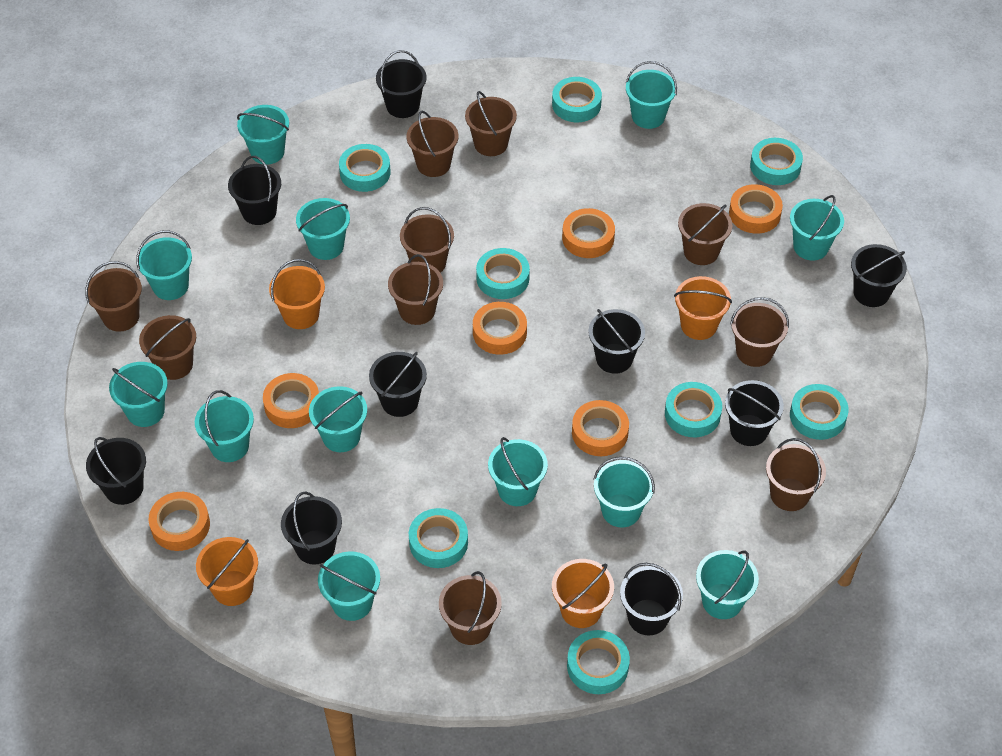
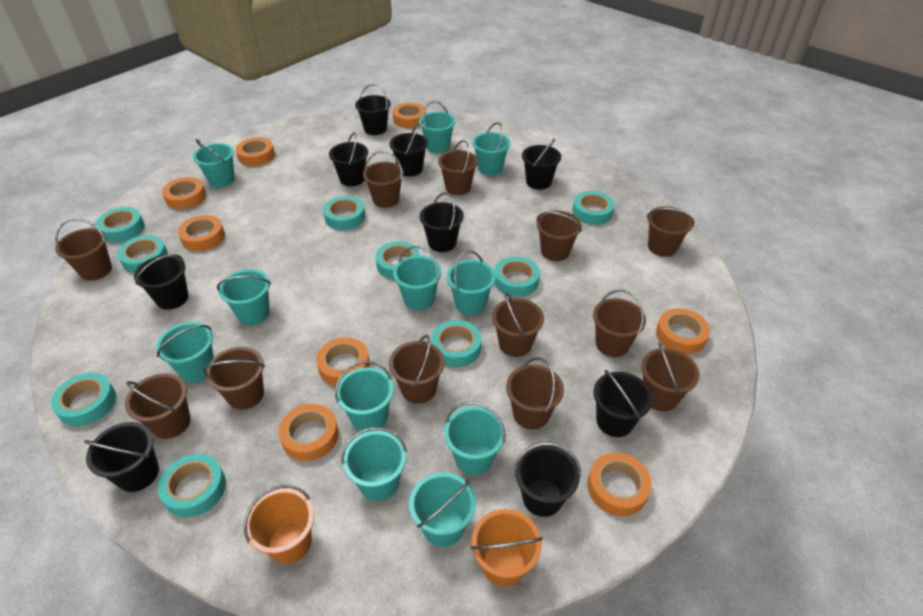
brown bucket: 10 -> 12
orange bucket: 4 -> 2
orange tape: 6 -> 8
turquoise bucket: 12 -> 11
turquoise tape: 8 -> 9

